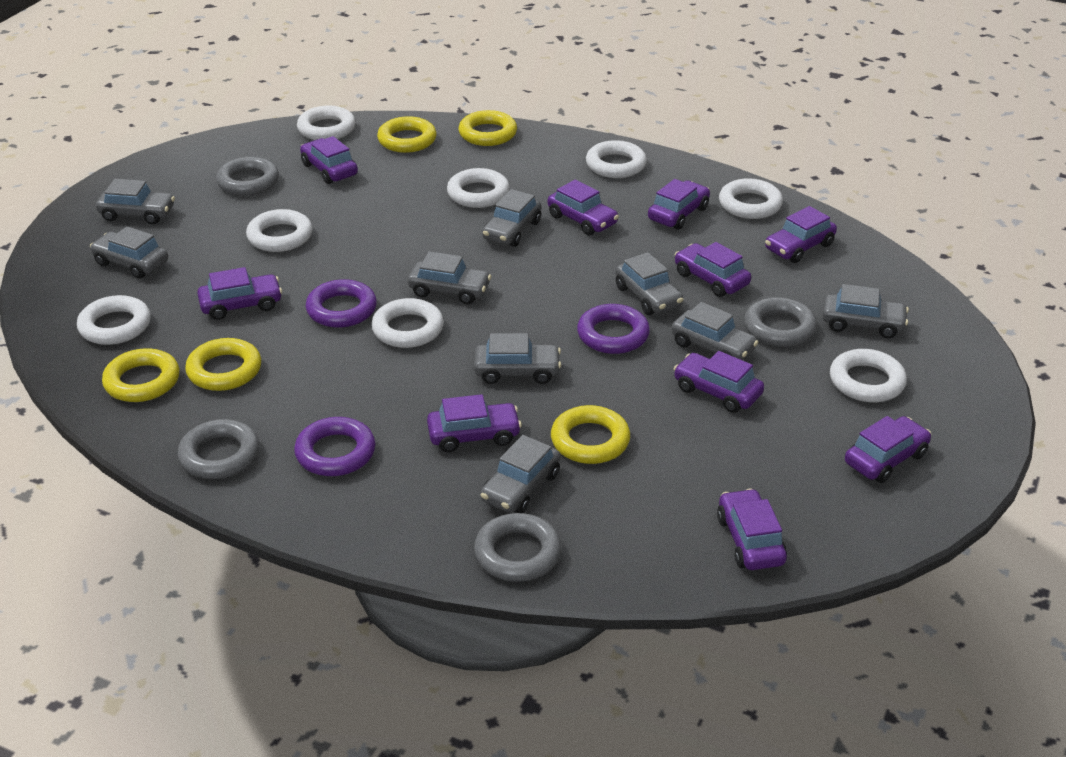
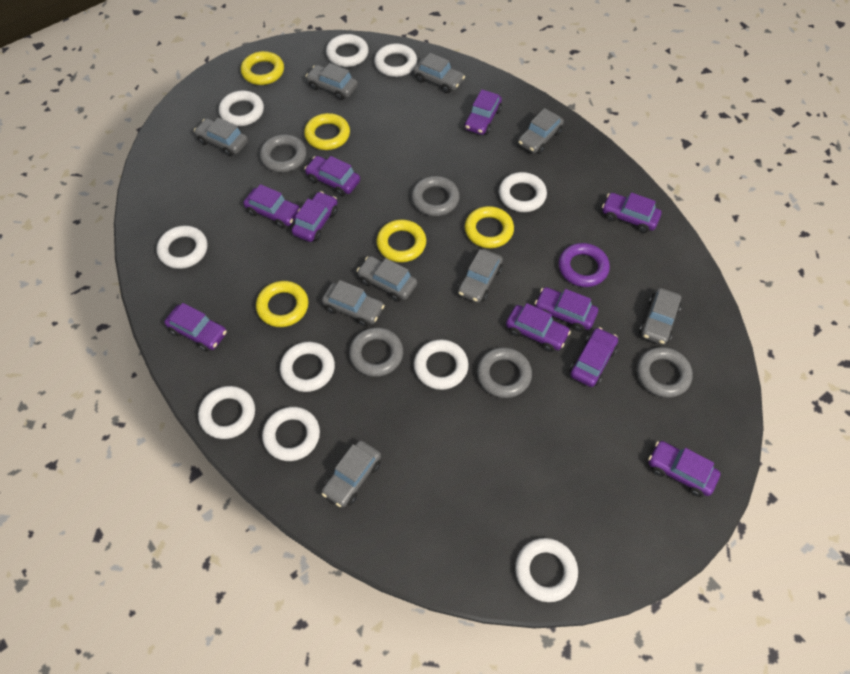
grey ring: 4 -> 5
purple ring: 3 -> 1
white ring: 8 -> 10

